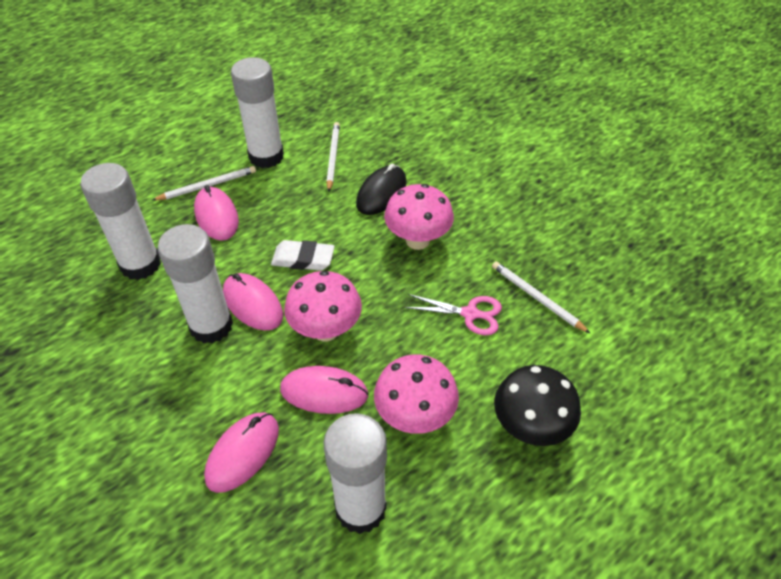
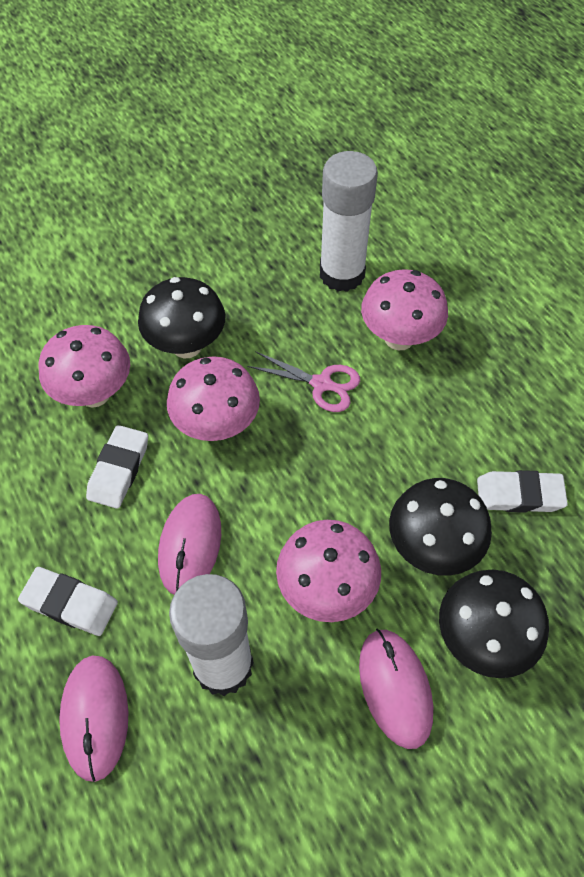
black mouse: 1 -> 0
black mushroom: 1 -> 3
pink mouse: 4 -> 3
pink mushroom: 3 -> 4
white eraser: 1 -> 3
white glue stick: 4 -> 2
white pencil: 3 -> 0

